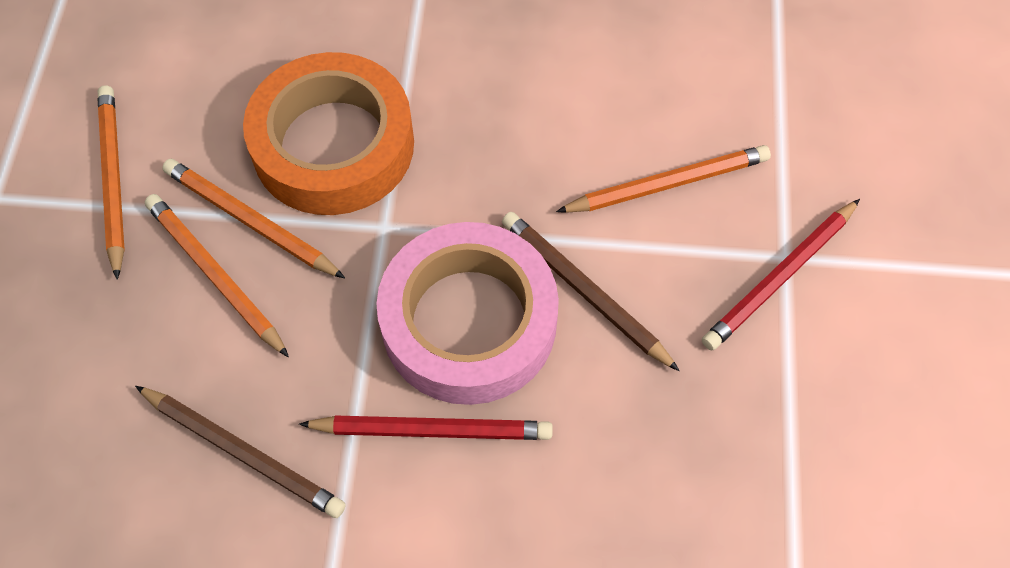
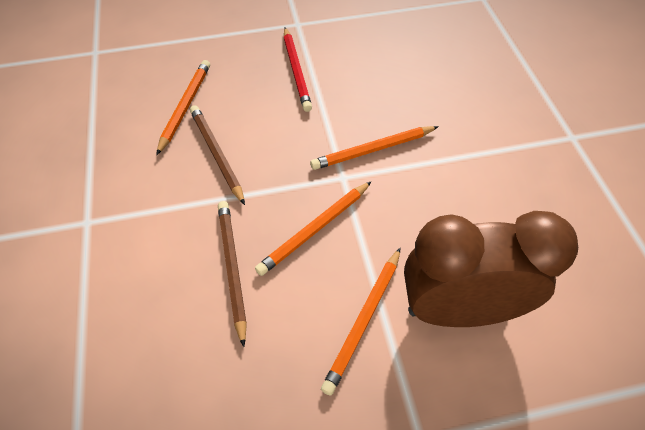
brown clock: 0 -> 1
orange tape: 1 -> 0
pink tape: 1 -> 0
red pencil: 2 -> 1

